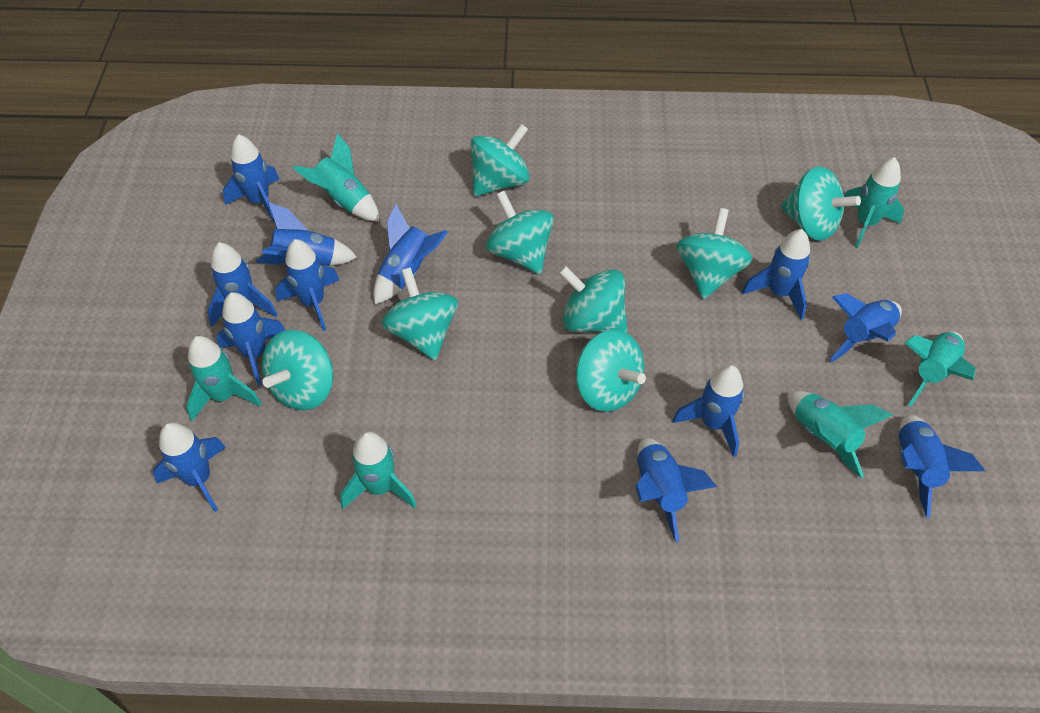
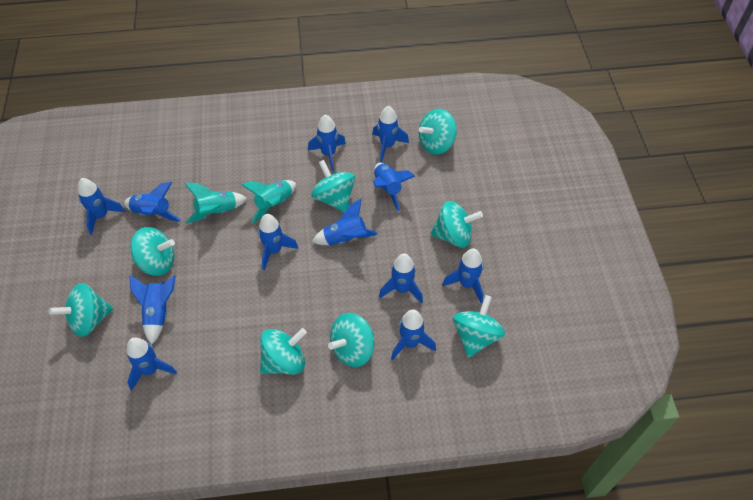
turquoise rocket: 6 -> 2

